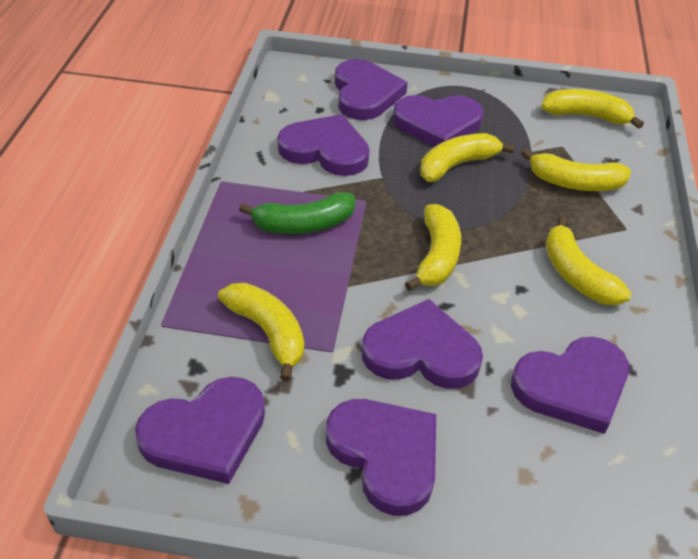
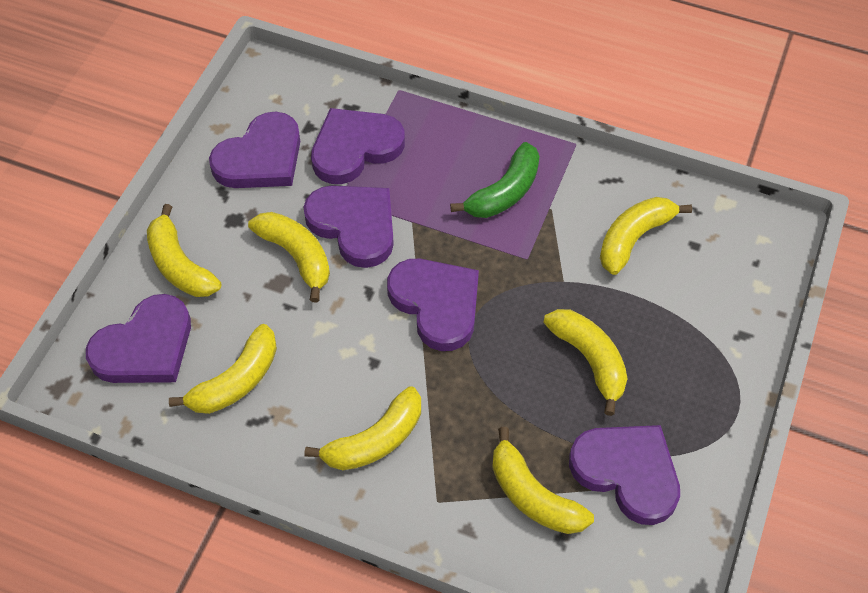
purple heart: 7 -> 6
yellow banana: 6 -> 7

